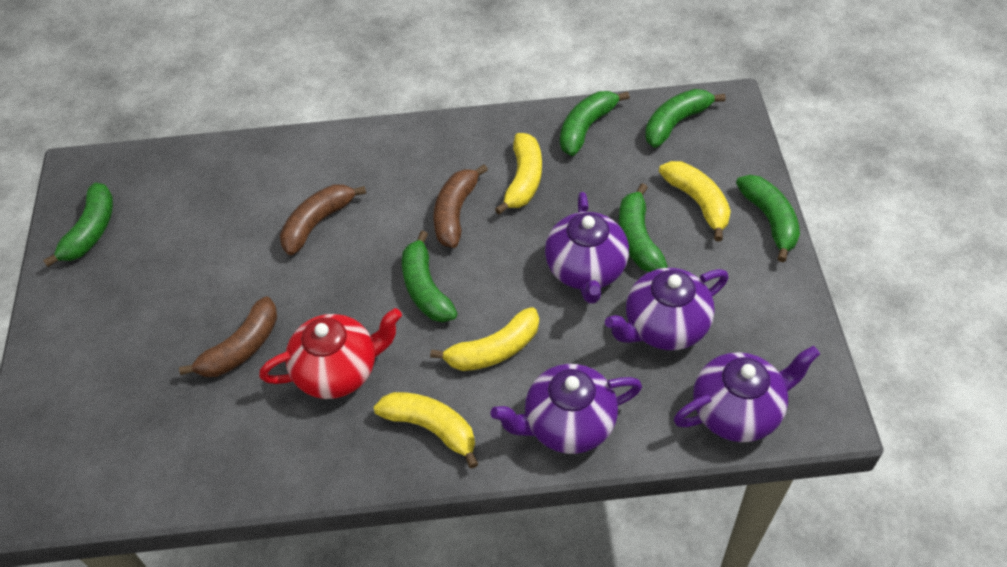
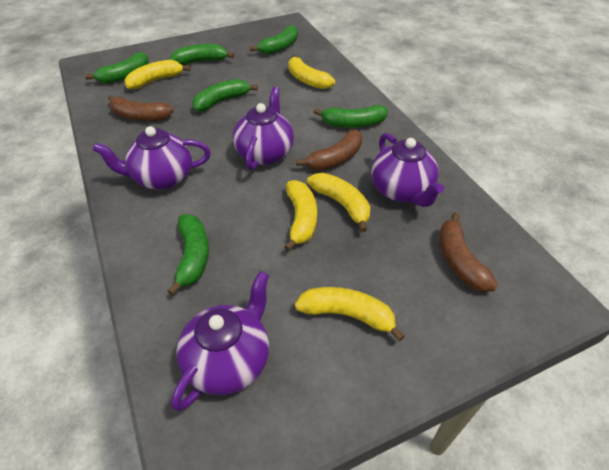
red teapot: 1 -> 0
yellow banana: 4 -> 5

